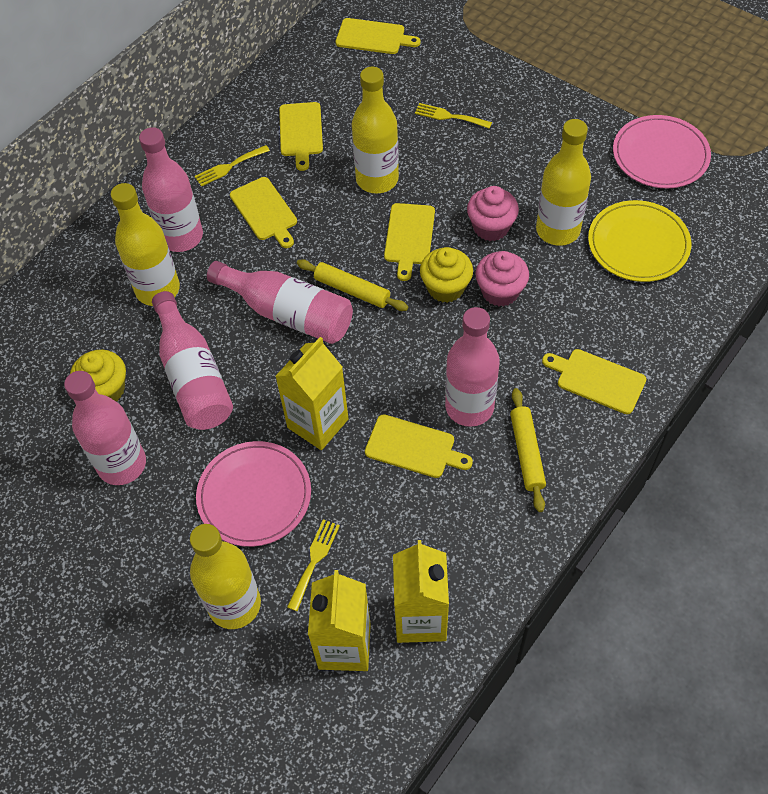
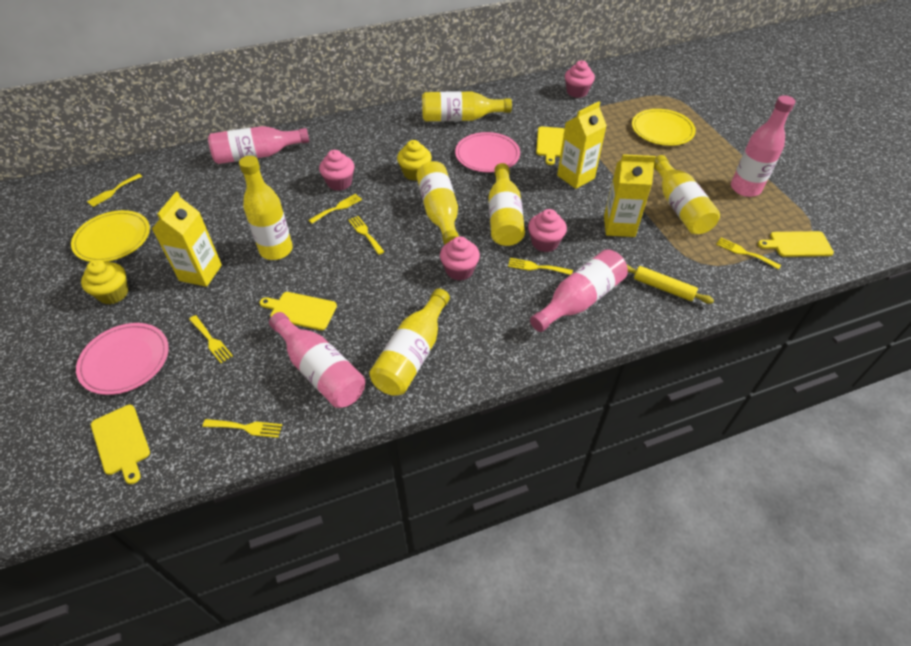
pink bottle: 5 -> 4
pink cupcake: 2 -> 4
yellow bottle: 4 -> 6
yellow cutting board: 6 -> 4
yellow fork: 3 -> 7
yellow plate: 1 -> 2
yellow rolling pin: 2 -> 1

